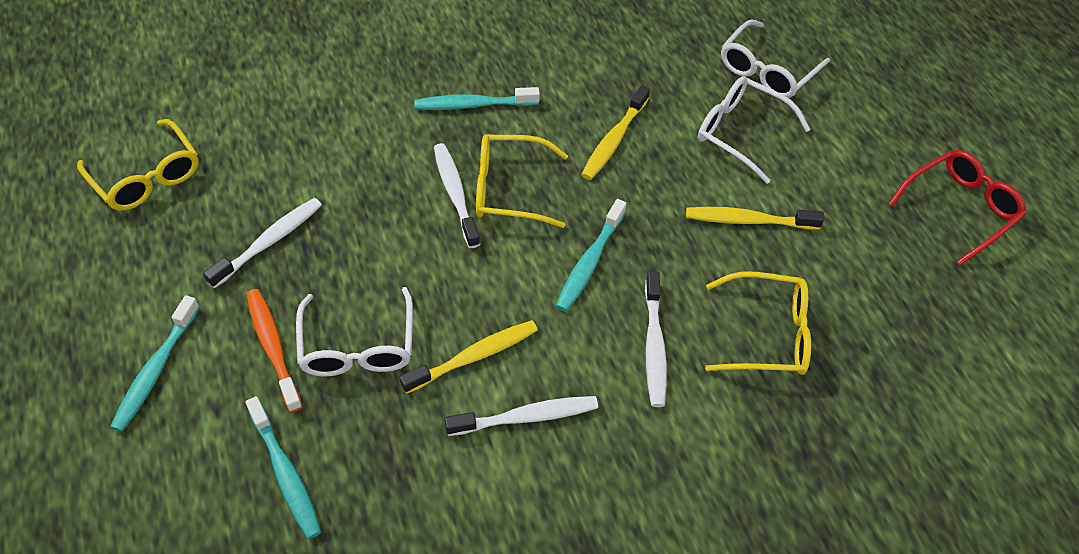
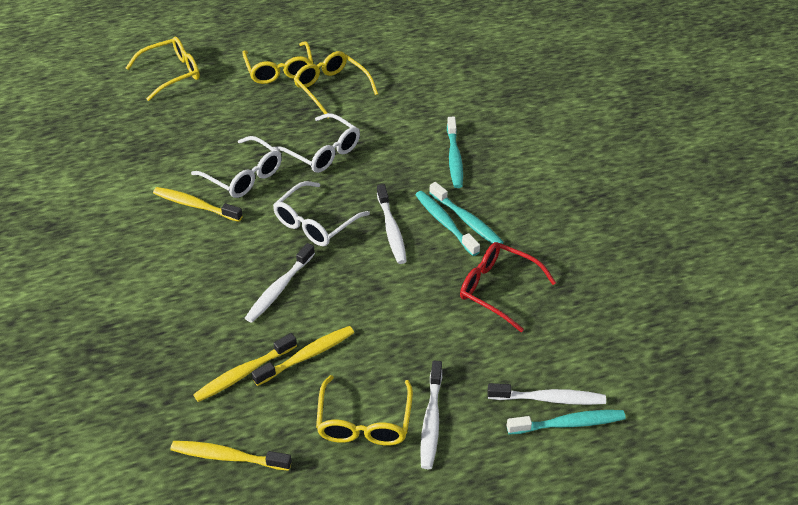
orange toothbrush: 1 -> 0
yellow glasses: 3 -> 4
yellow toothbrush: 3 -> 4

